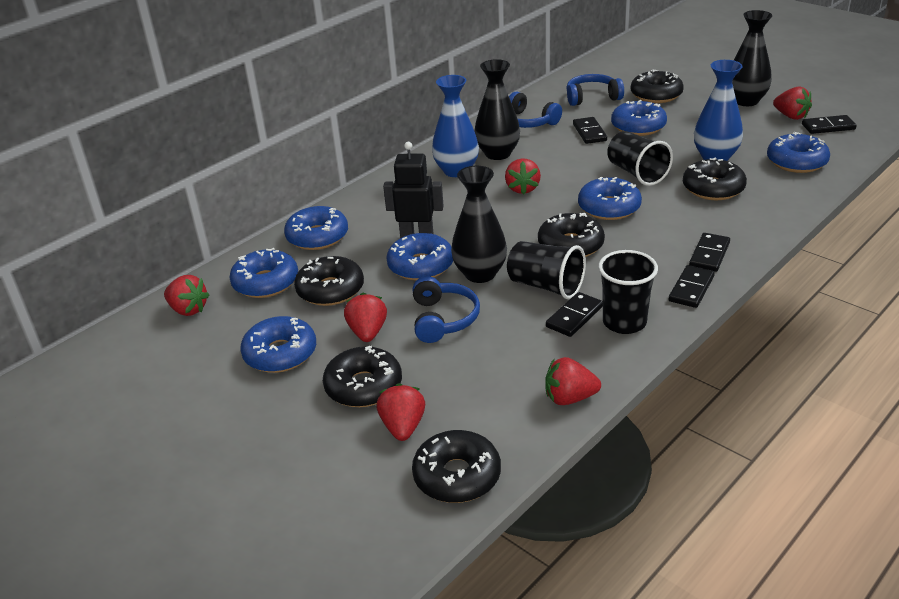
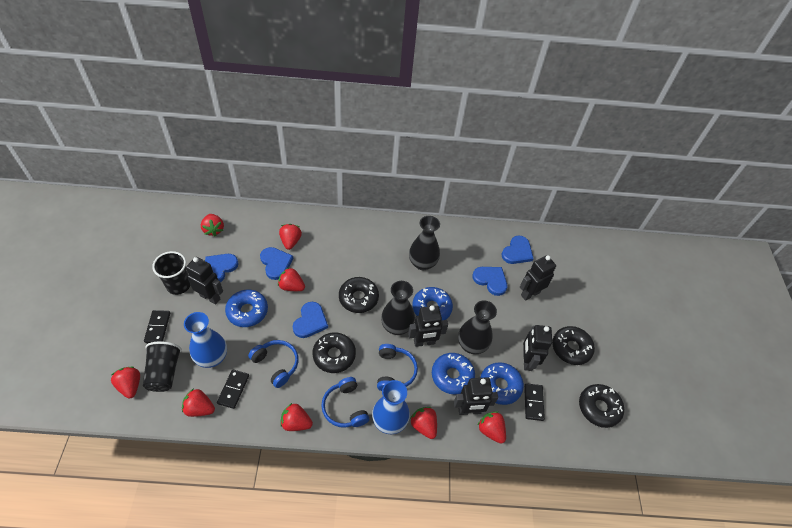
black cup: 3 -> 2
black domino: 5 -> 3
black donut: 6 -> 4
black robot: 1 -> 5
blue donut: 7 -> 4
blue heart: 0 -> 5
red strawberry: 6 -> 8

